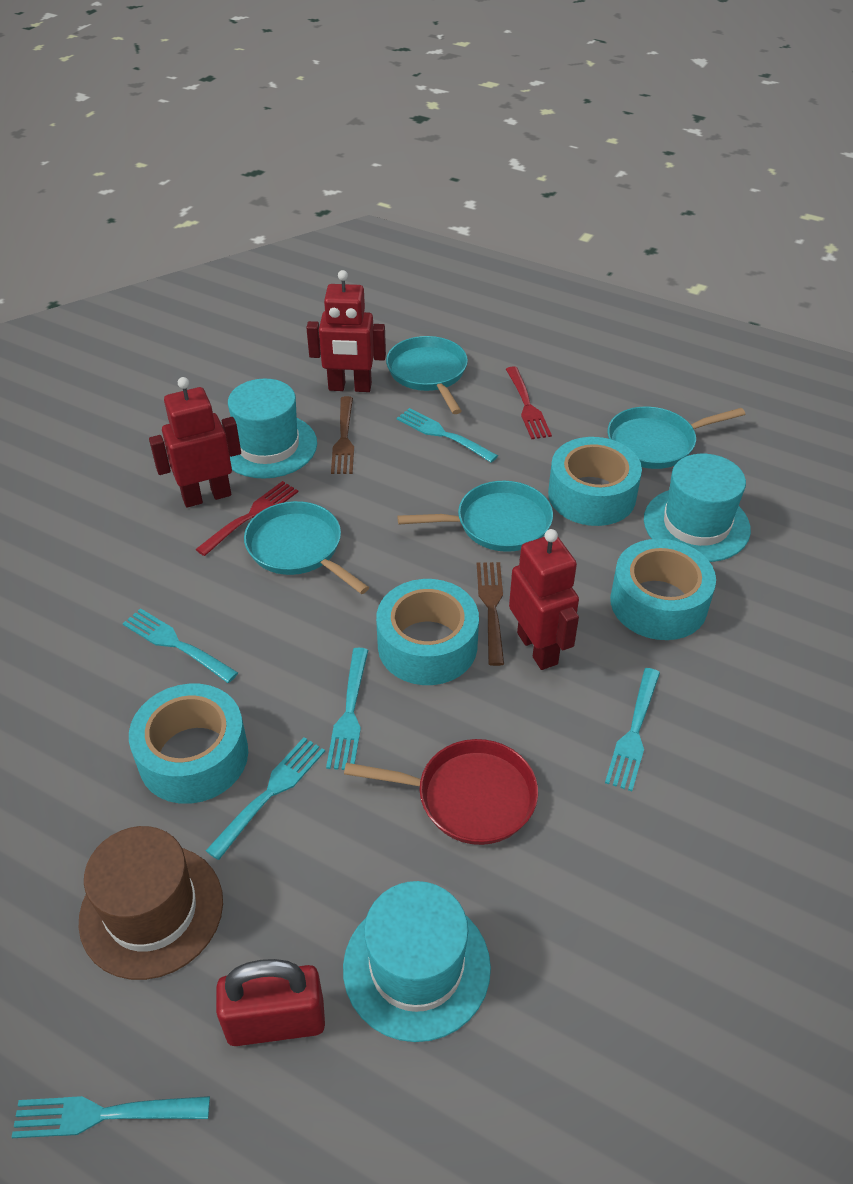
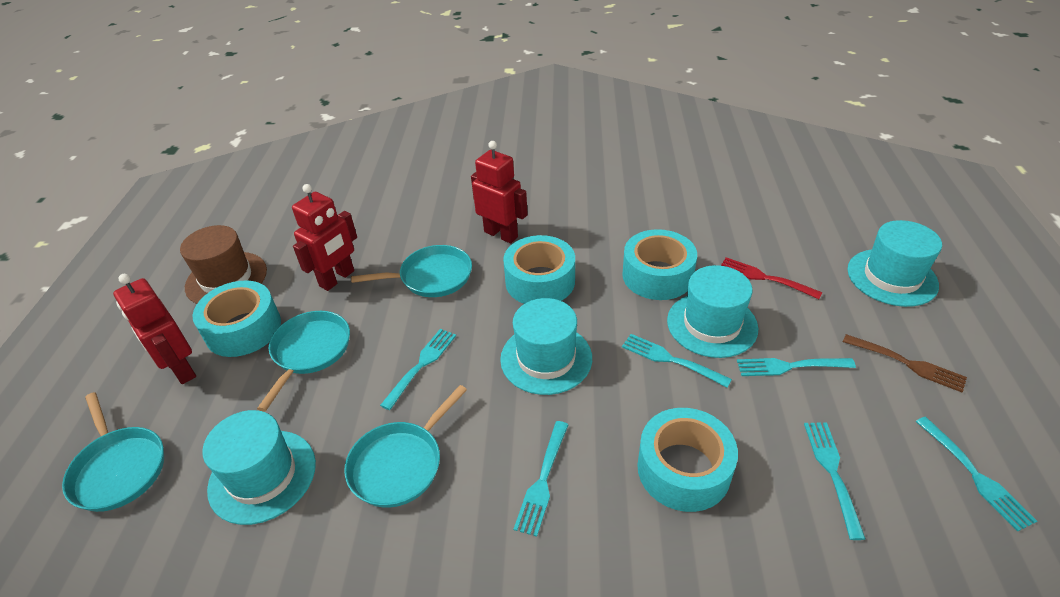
brown fork: 2 -> 1
red fork: 2 -> 1
red padlock: 1 -> 0
red pan: 1 -> 0
turquoise hat: 3 -> 4

